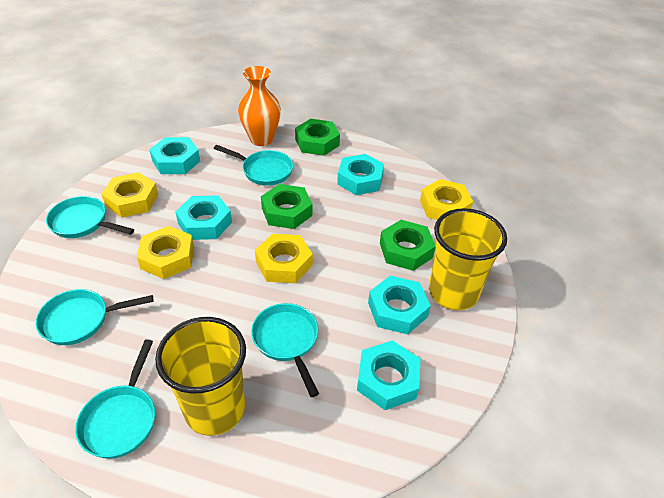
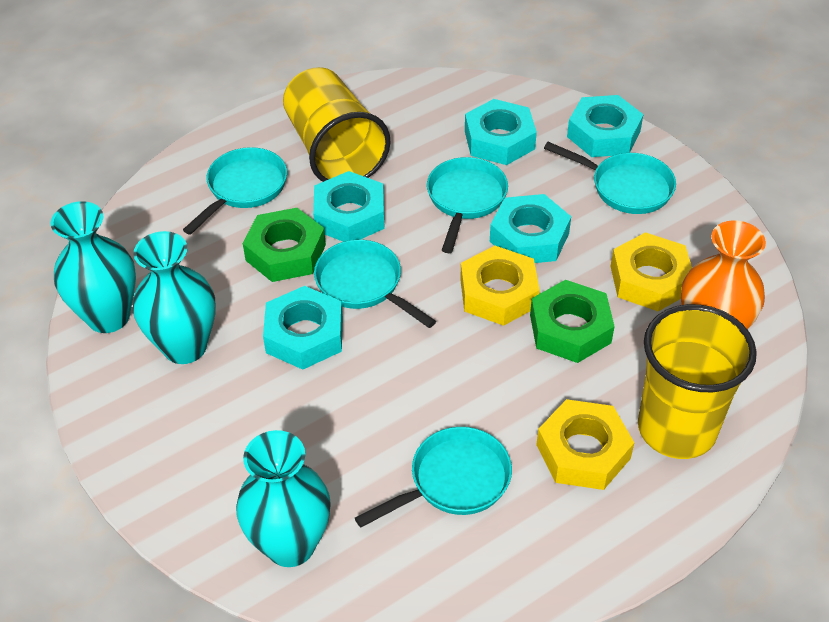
green nut: 3 -> 2
turquoise vase: 0 -> 3
yellow nut: 4 -> 3

